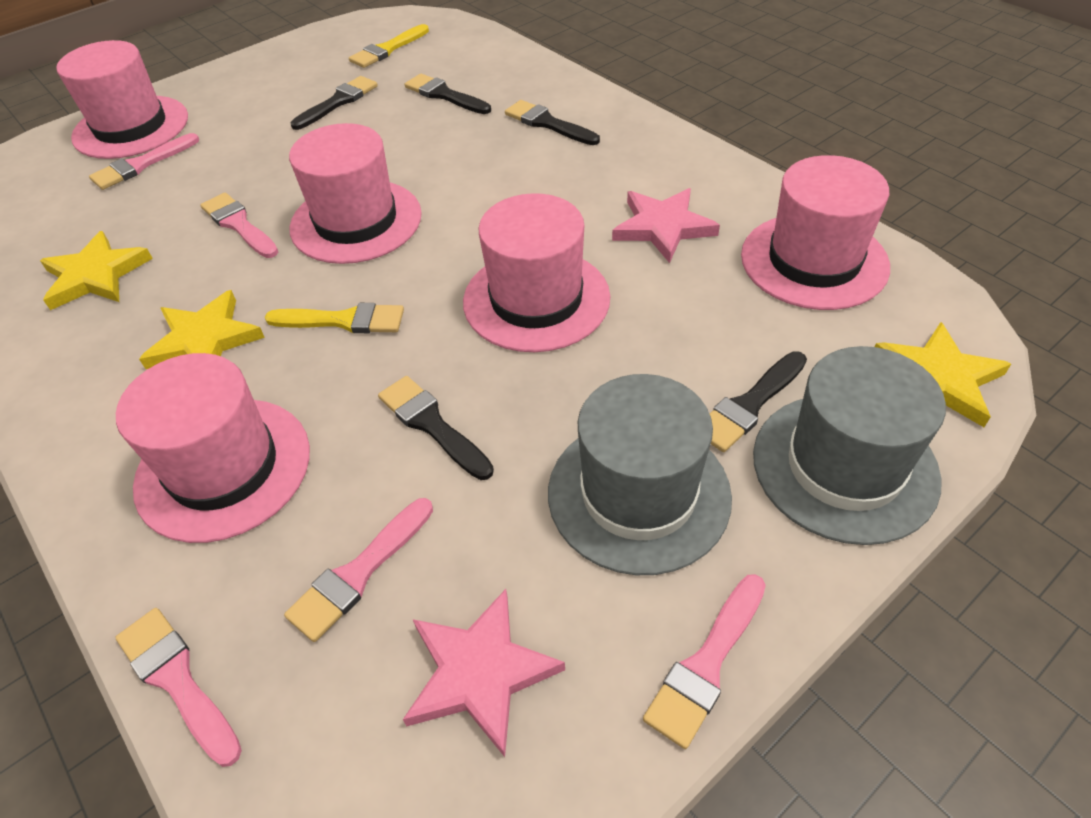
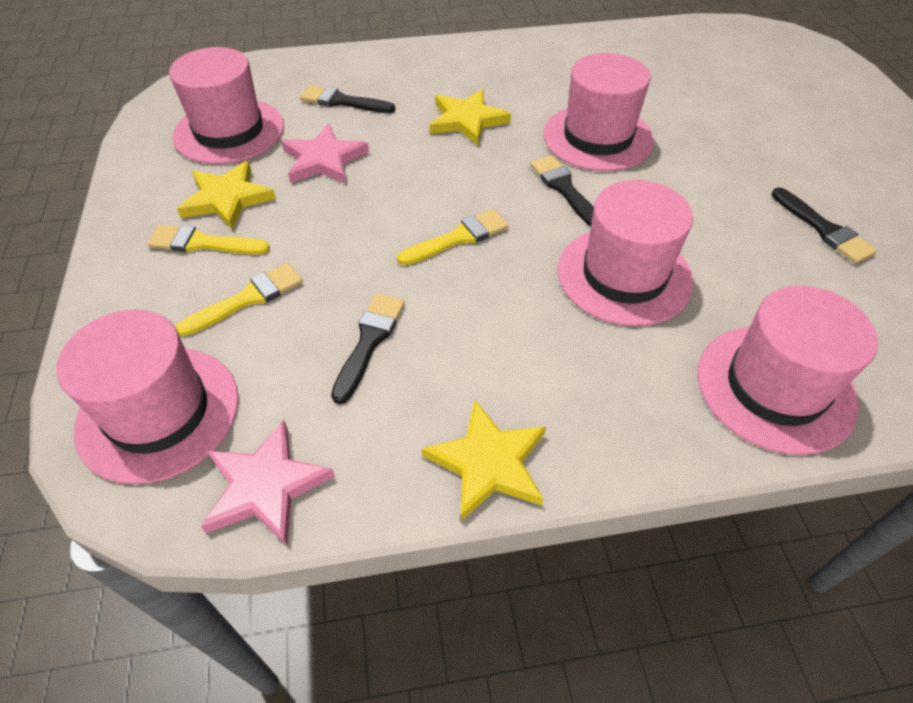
black brush: 5 -> 4
grey hat: 2 -> 0
pink brush: 5 -> 0
yellow brush: 2 -> 3

